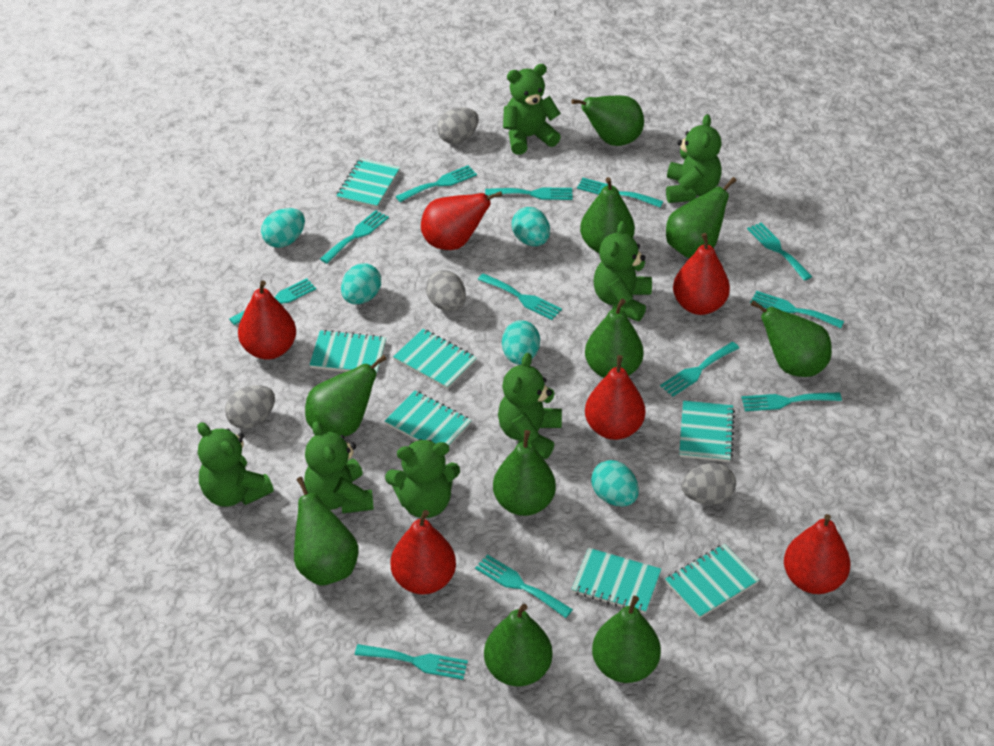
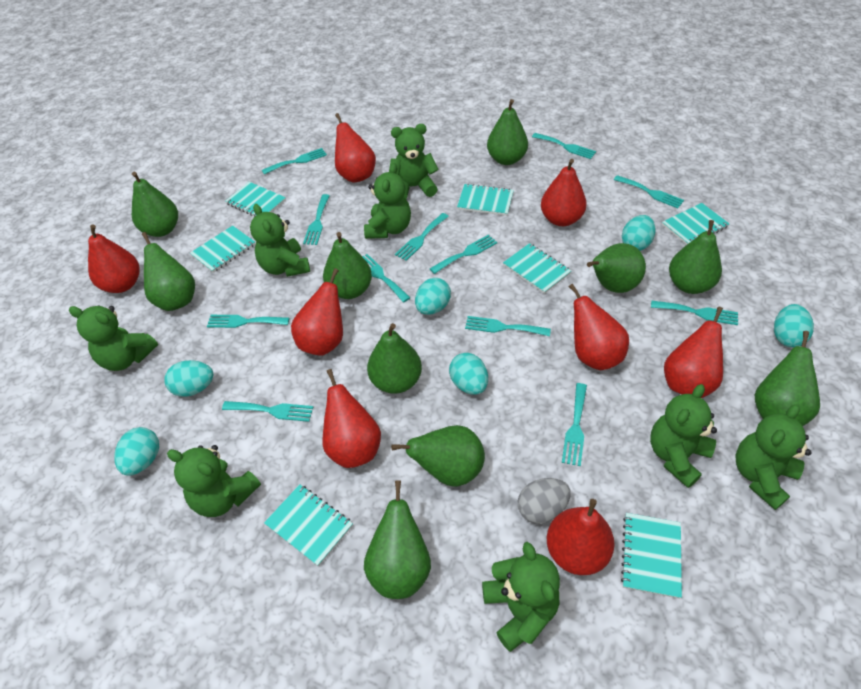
green teddy bear: 7 -> 8
grey egg: 4 -> 1
red pear: 6 -> 8
turquoise egg: 5 -> 6

